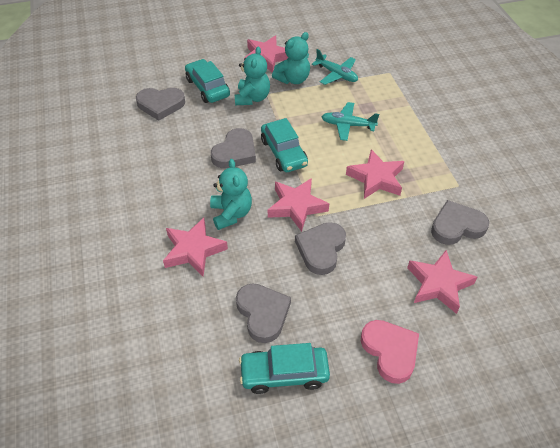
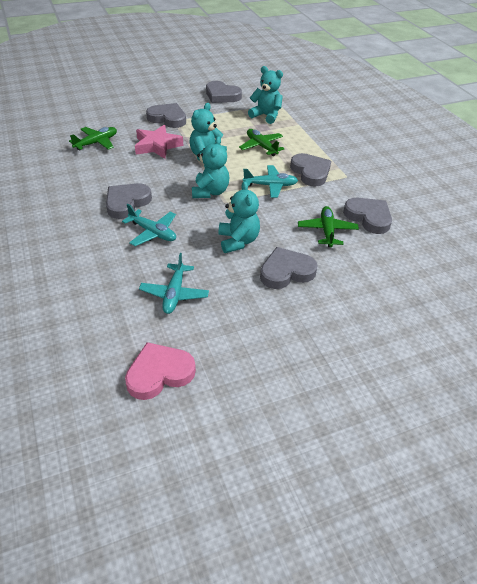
green plane: 0 -> 3
grey heart: 5 -> 6
pink star: 5 -> 1
turquoise car: 3 -> 0
turquoise plane: 2 -> 3
turquoise teddy bear: 3 -> 4

